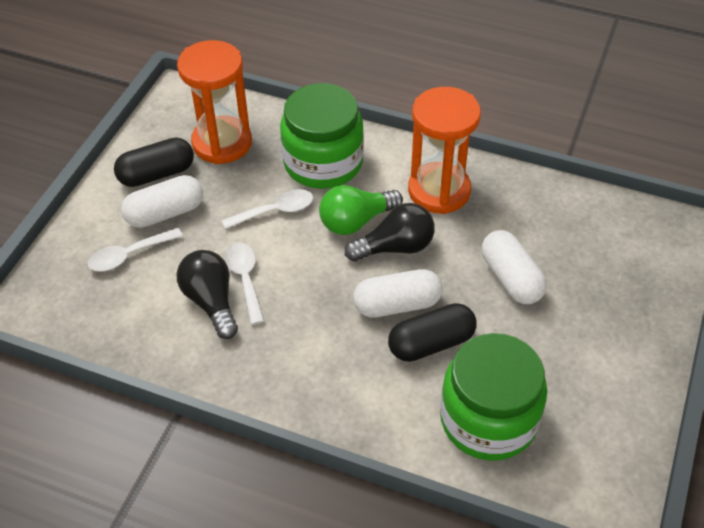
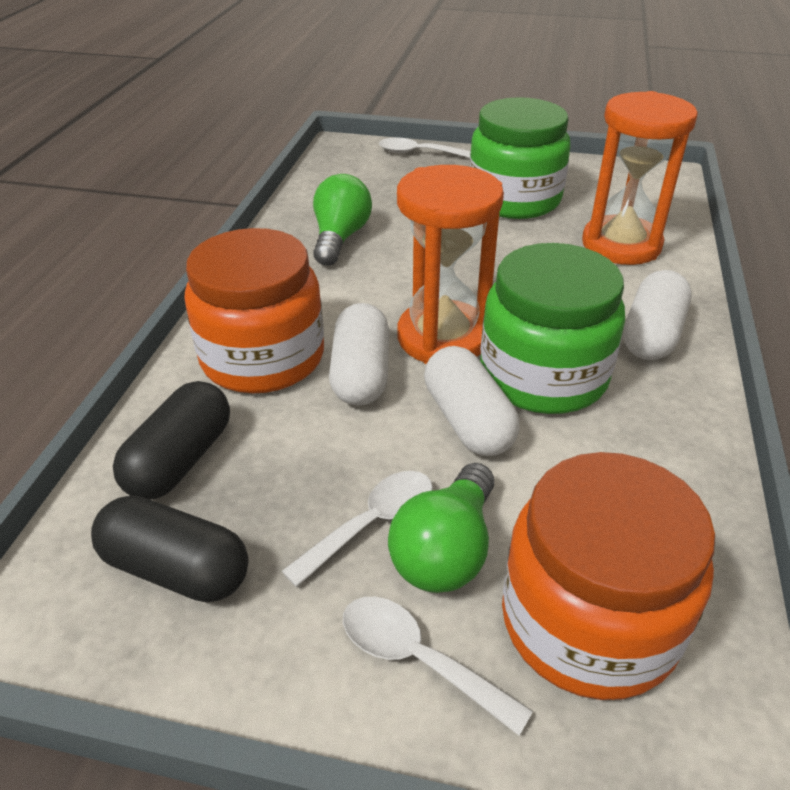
black light bulb: 2 -> 0
green light bulb: 1 -> 2
orange jar: 0 -> 2

